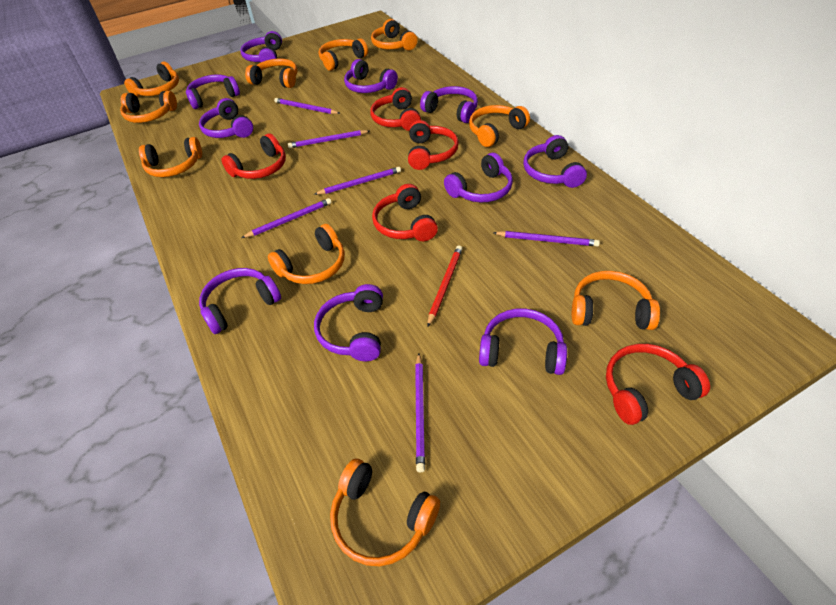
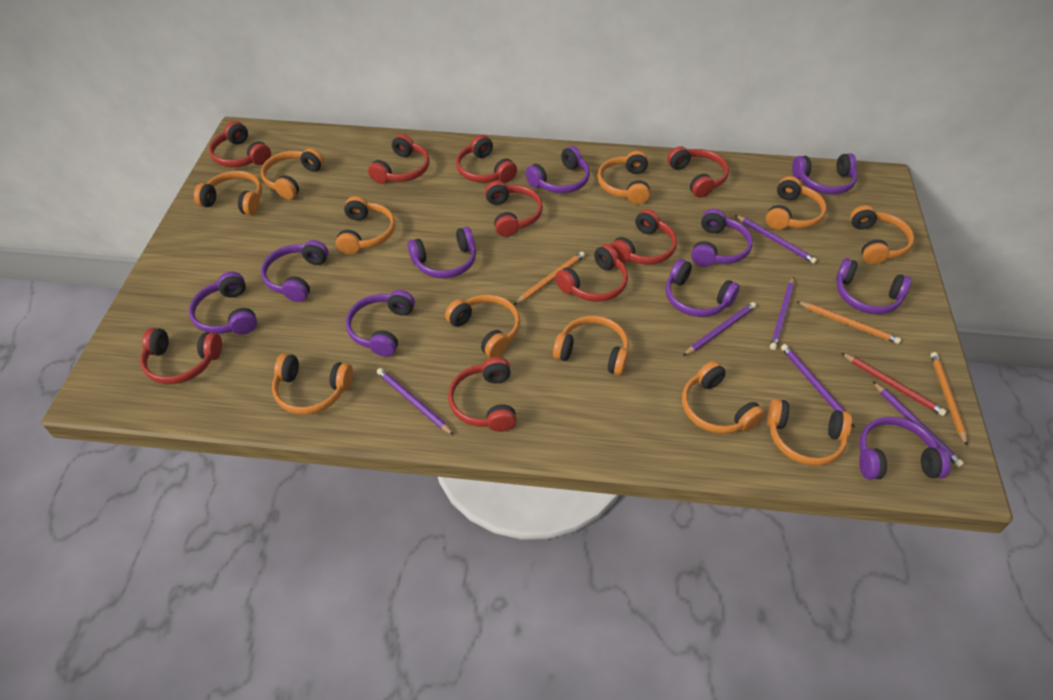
orange headphones: 10 -> 11
orange pencil: 0 -> 3
red headphones: 5 -> 9

